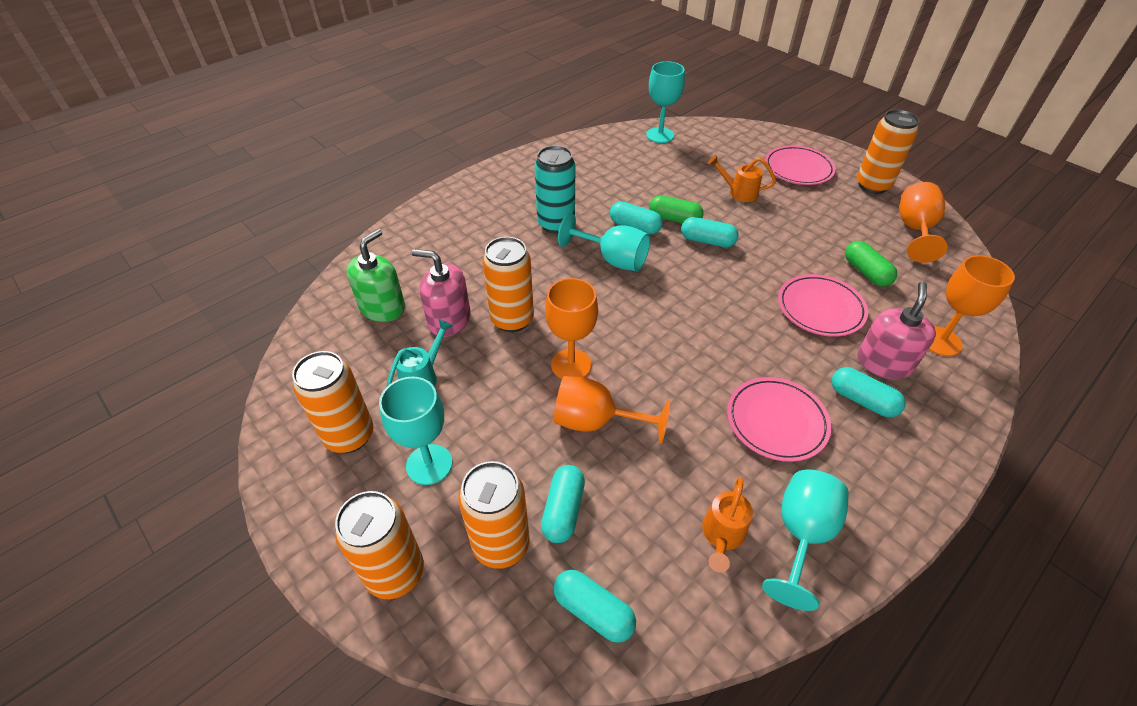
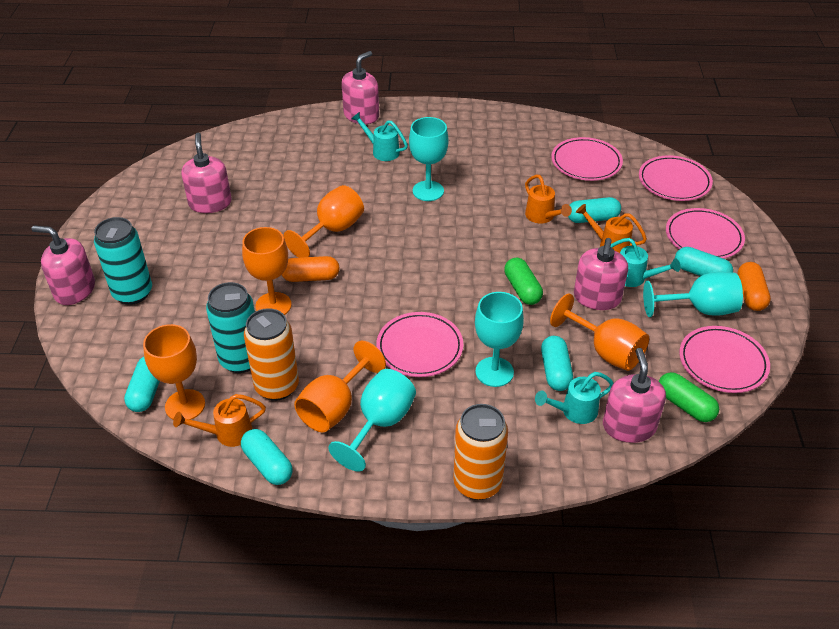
green soap dispenser: 1 -> 0
orange can: 5 -> 2
orange capsule: 0 -> 2
orange goblet: 4 -> 5
orange watering can: 2 -> 3
pink plate: 3 -> 5
pink soap dispenser: 2 -> 5
turquoise can: 1 -> 2
turquoise watering can: 1 -> 3

